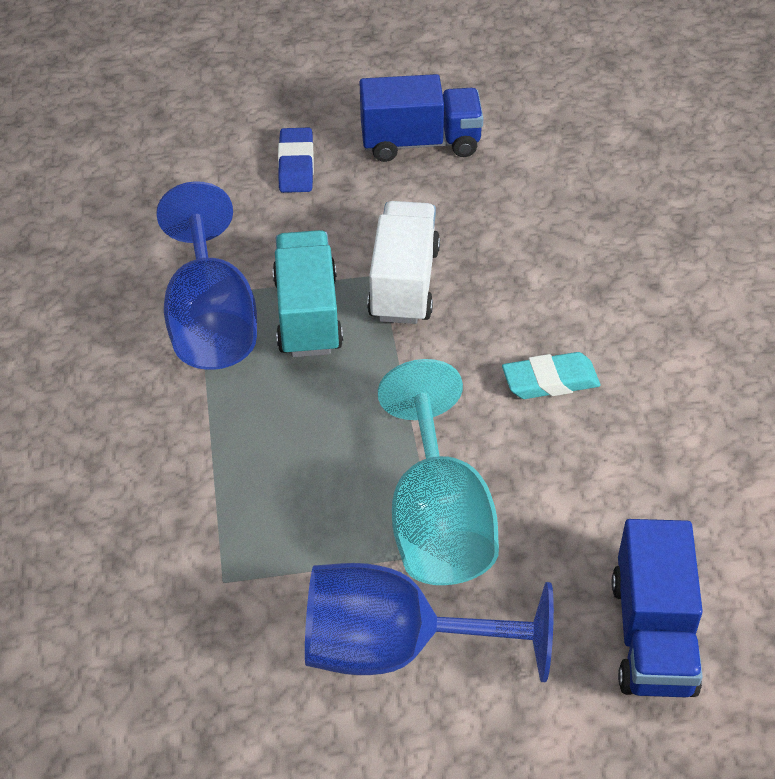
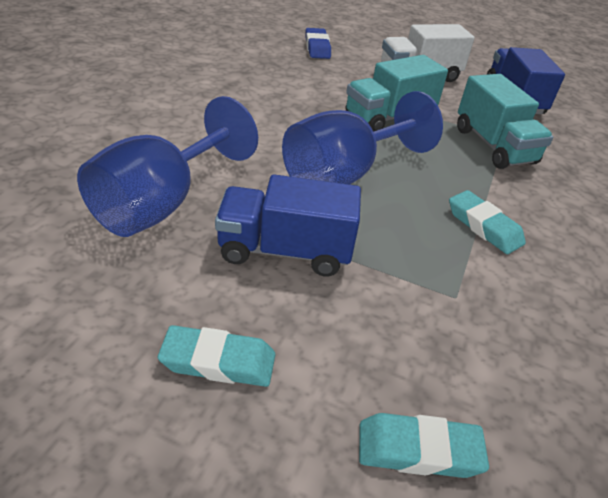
turquoise eraser: 1 -> 3
turquoise goblet: 1 -> 0
turquoise truck: 1 -> 2

